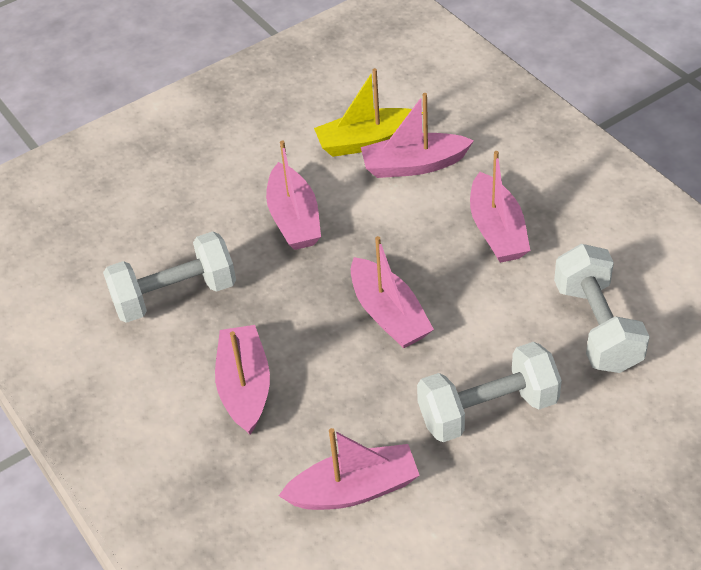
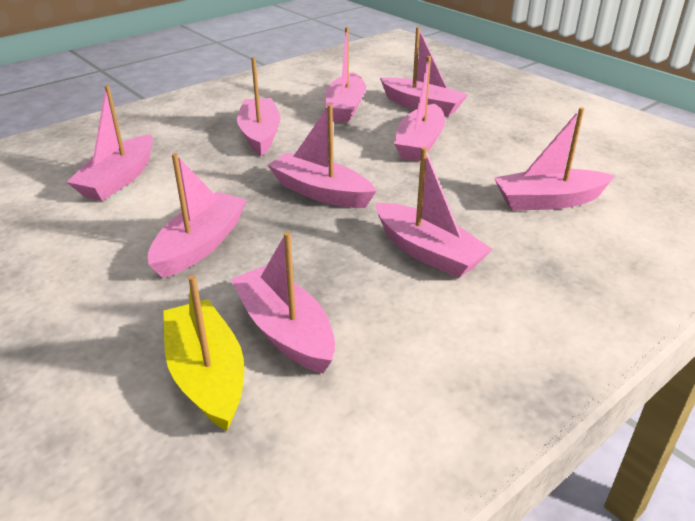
pink boat: 6 -> 10
white dumbbell: 3 -> 0

